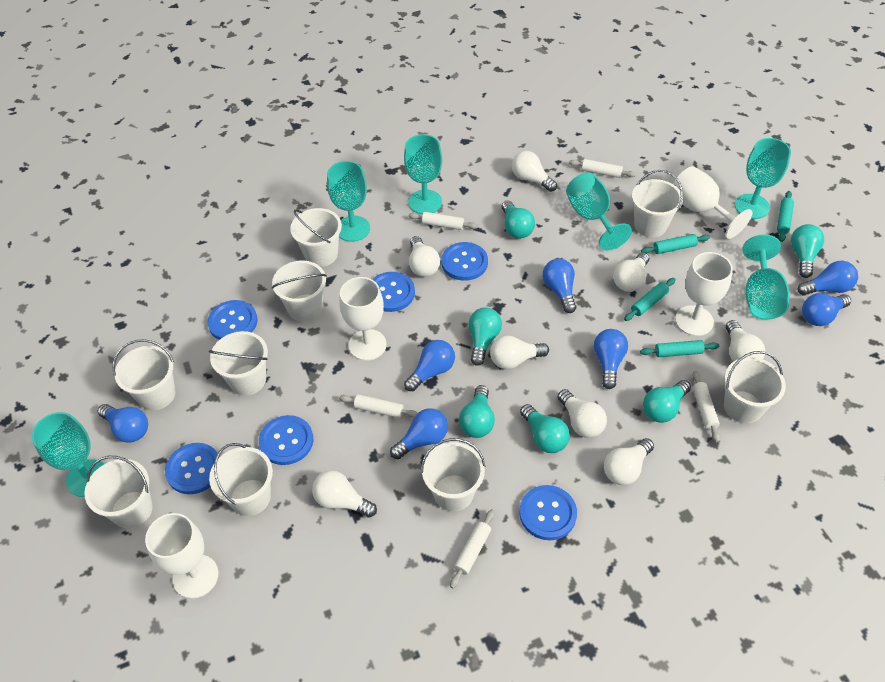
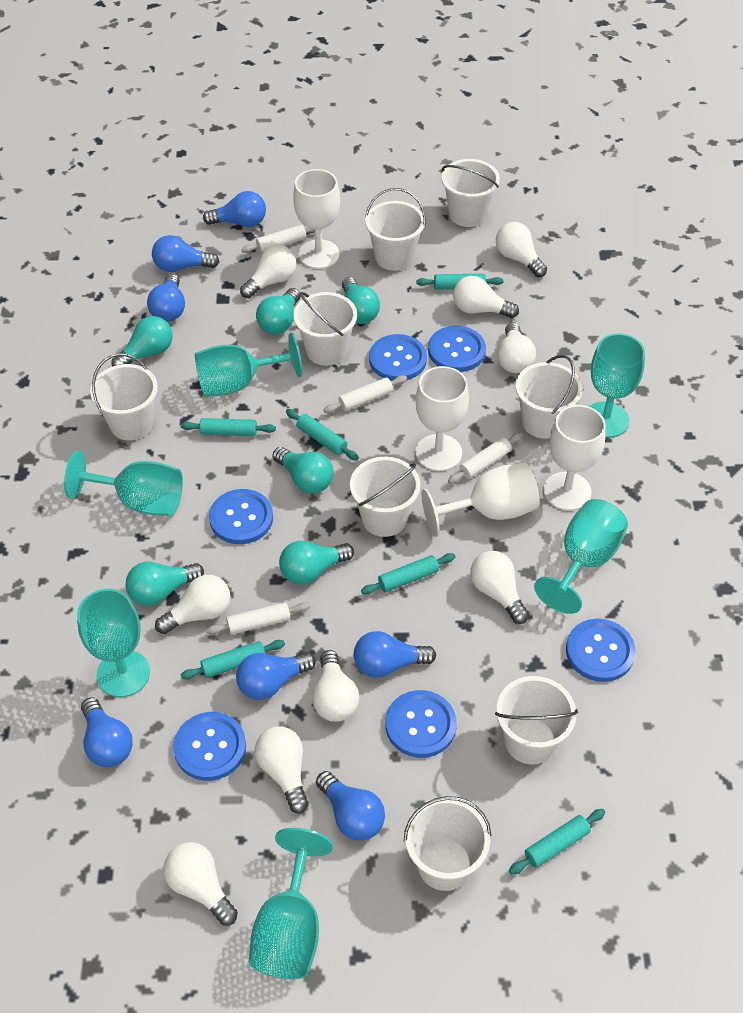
turquoise rolling pin: 4 -> 6
white bucket: 9 -> 8
white light bulb: 8 -> 9
white rolling pin: 5 -> 4

